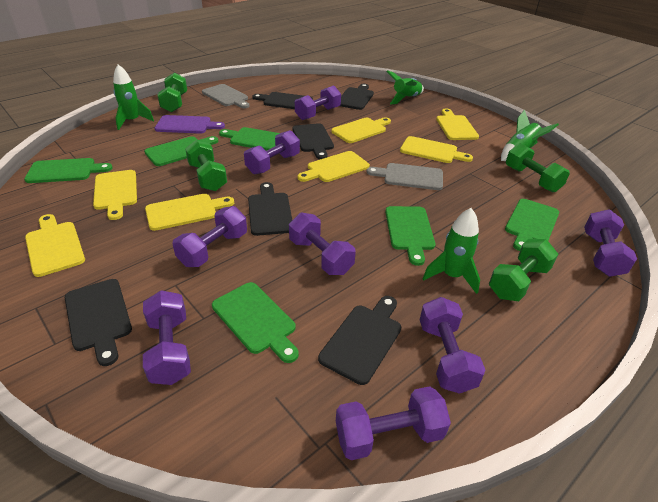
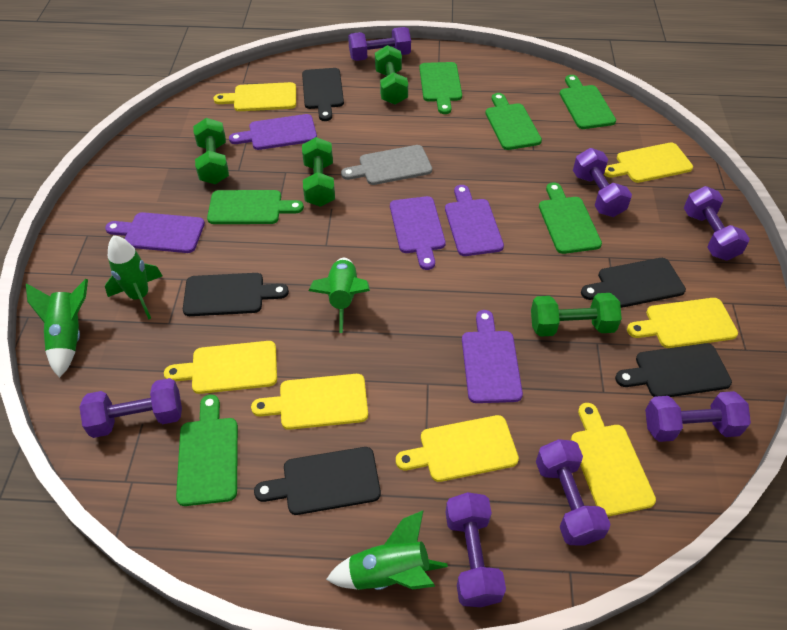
black cutting board: 6 -> 5
grey cutting board: 2 -> 1
purple cutting board: 1 -> 5
purple dumbbell: 8 -> 7

